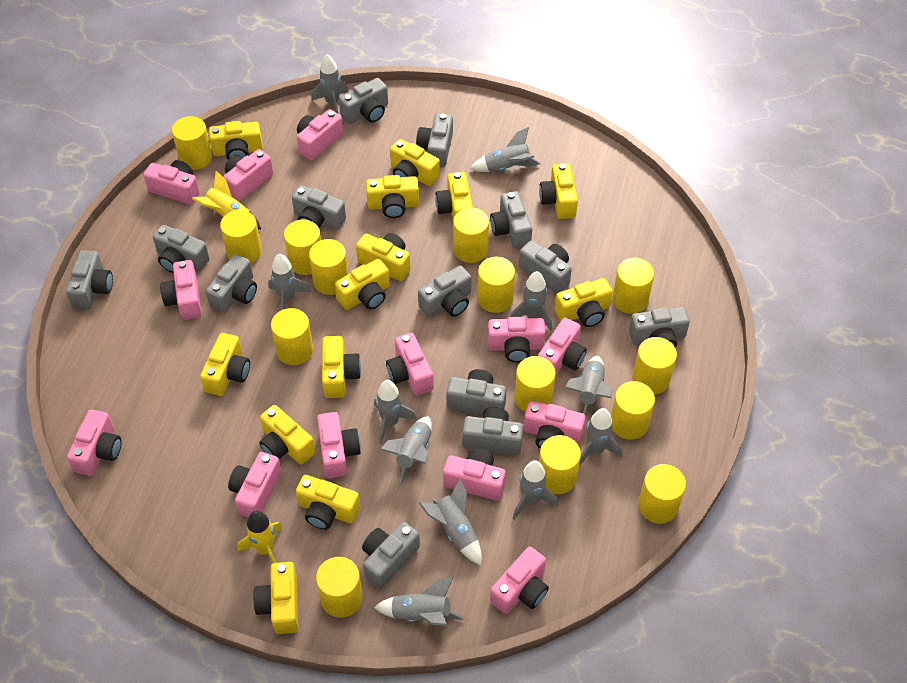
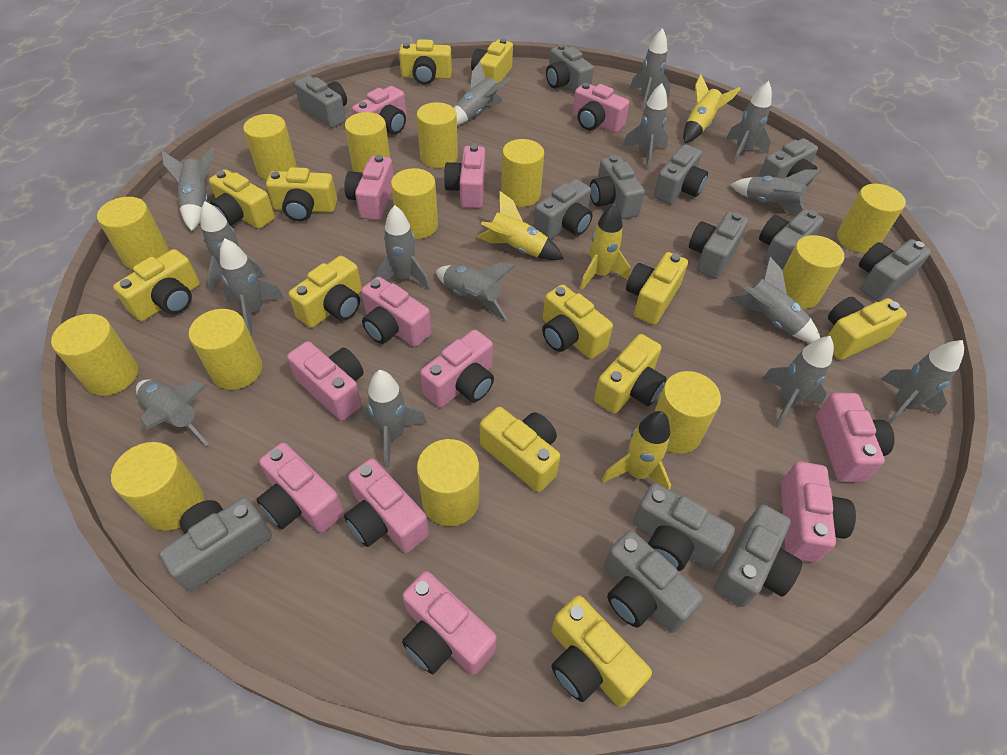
grey rocket: 11 -> 15
pink camera: 13 -> 12
yellow camera: 13 -> 12
yellow cylinder: 14 -> 13
yellow rocket: 2 -> 4

